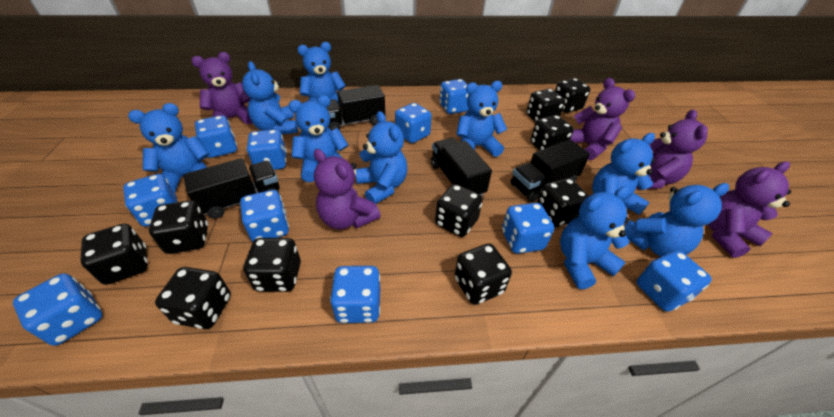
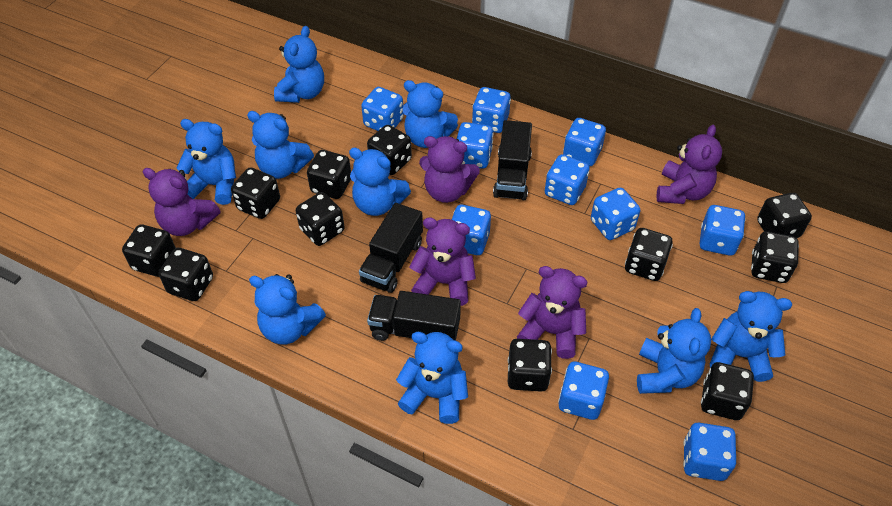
black dice: 10 -> 11
black truck: 4 -> 3

